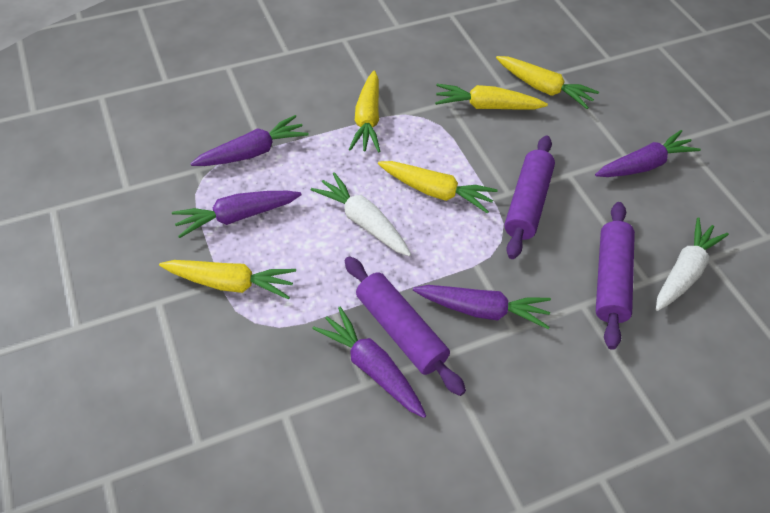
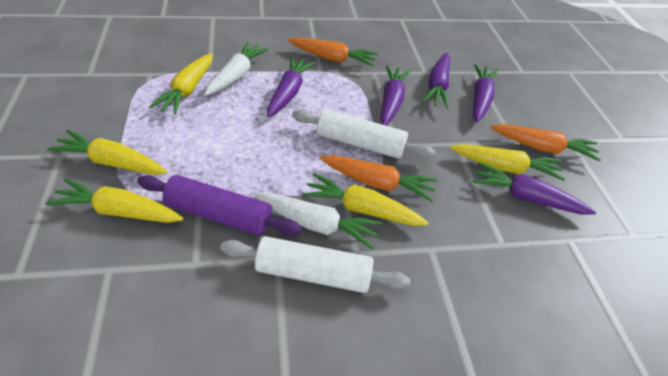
orange carrot: 0 -> 3
purple rolling pin: 3 -> 1
white rolling pin: 0 -> 2

